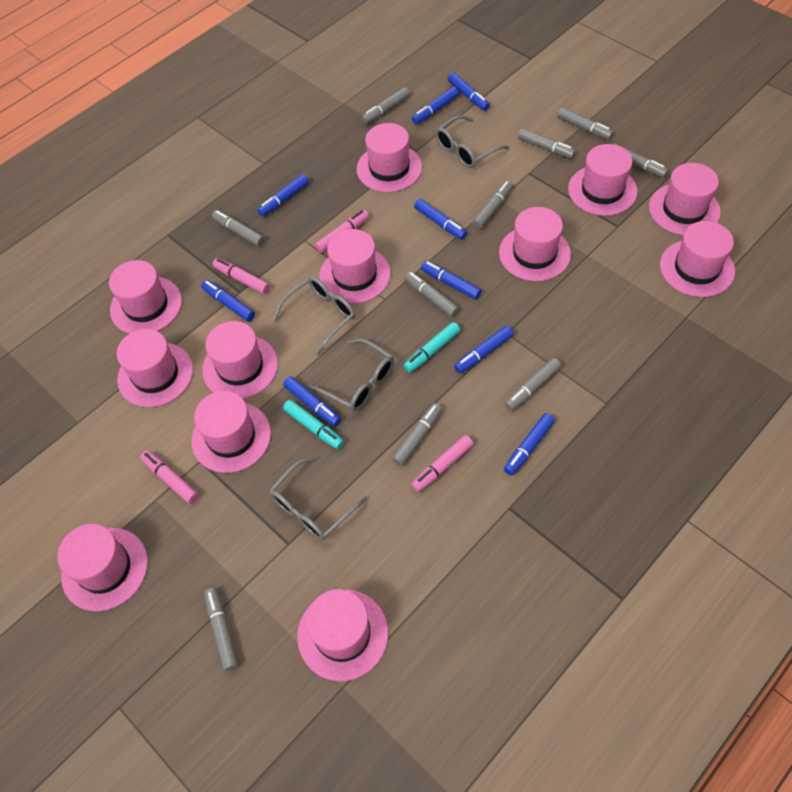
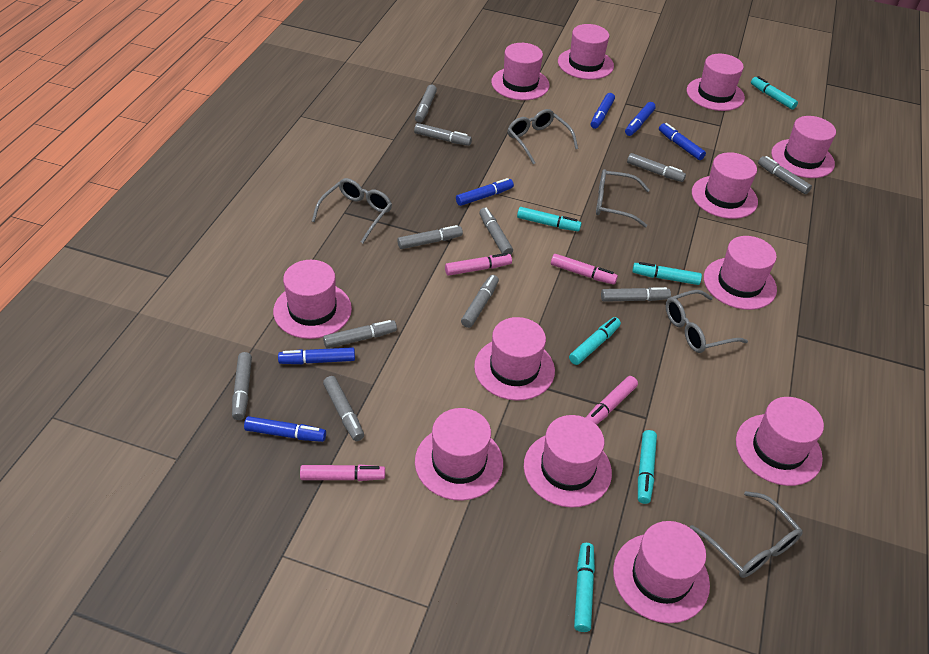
blue marker: 9 -> 6
grey glasses: 4 -> 5
grey marker: 10 -> 11
turquoise marker: 2 -> 6

